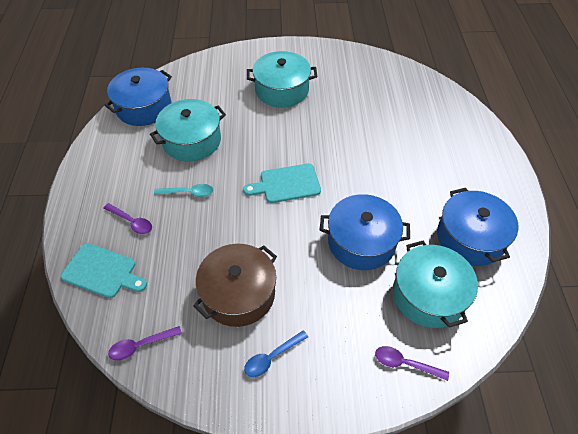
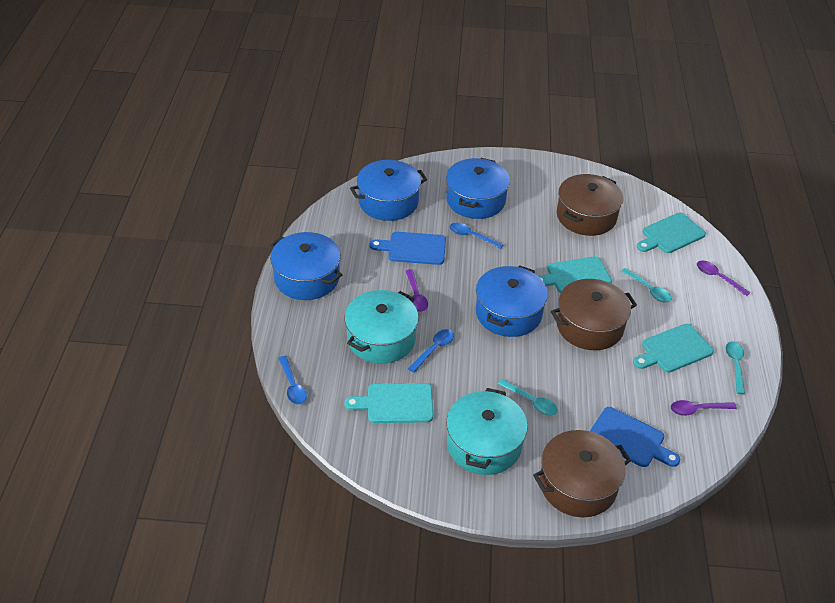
blue cutting board: 0 -> 2
blue pot: 3 -> 4
blue spoon: 1 -> 3
brown pot: 1 -> 3
turquoise cutting board: 2 -> 4
turquoise pot: 3 -> 2
turquoise spoon: 1 -> 3

